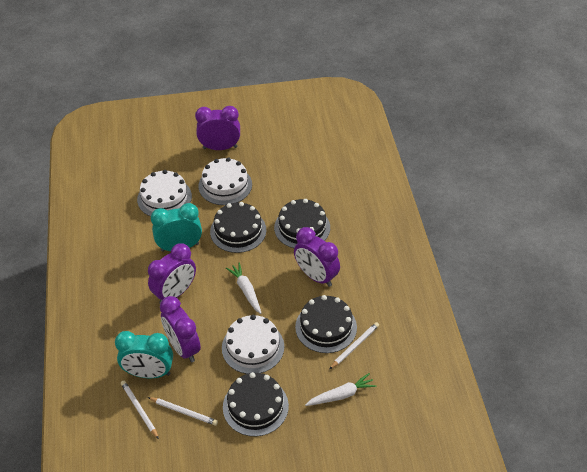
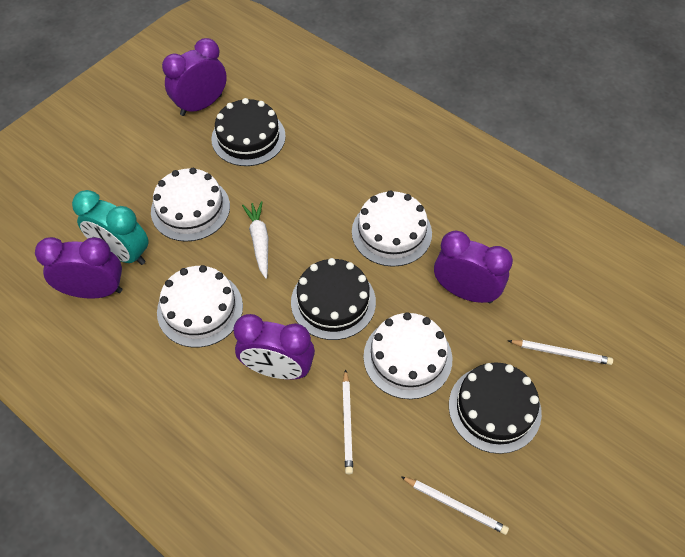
black cake: 4 -> 3
turquoise clock: 2 -> 1
white cake: 3 -> 4
white carrot: 2 -> 1

